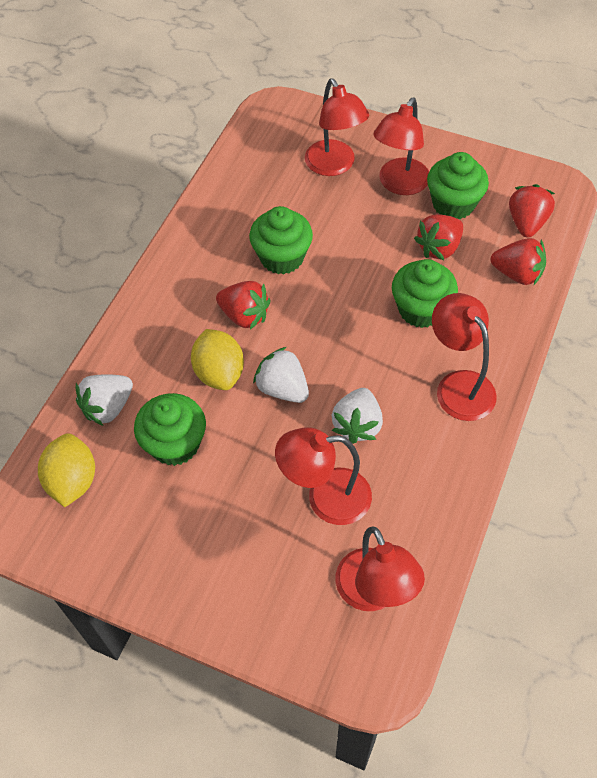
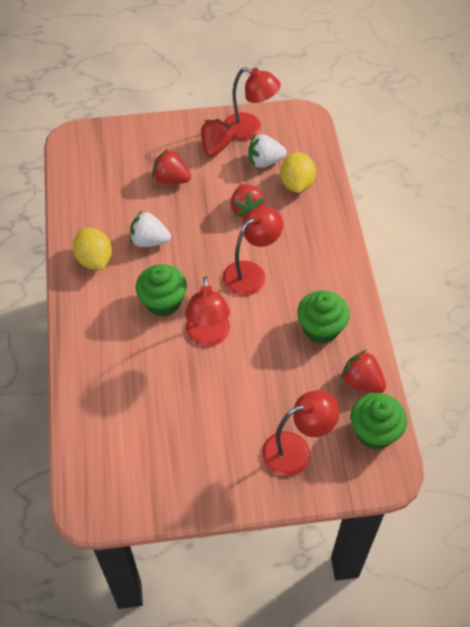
green cupcake: 4 -> 3
red lamp: 5 -> 4
white strawberry: 3 -> 2

